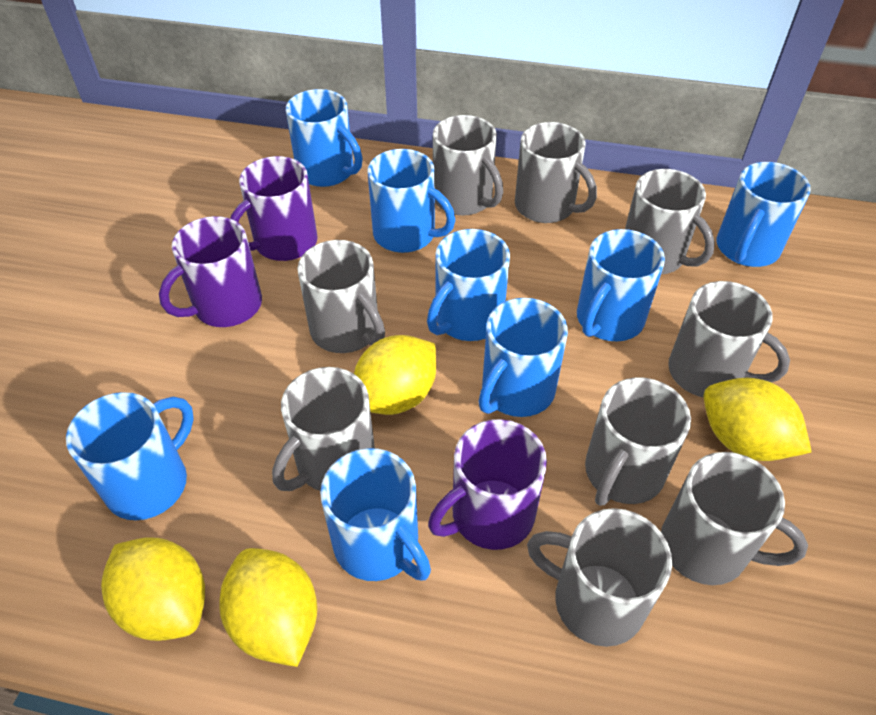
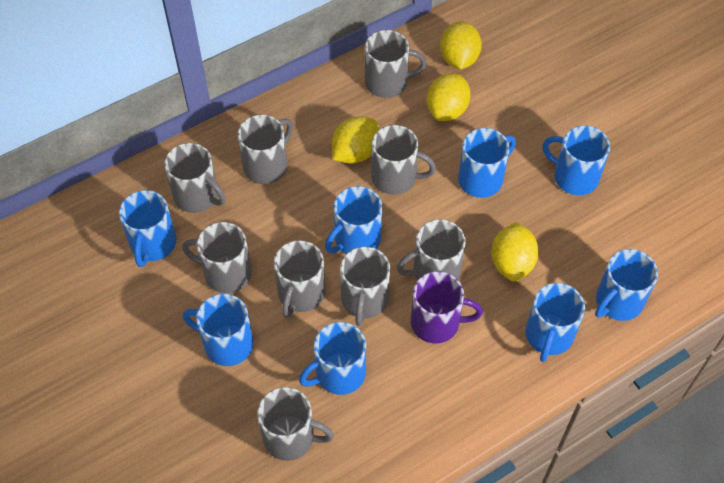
purple mug: 3 -> 1

